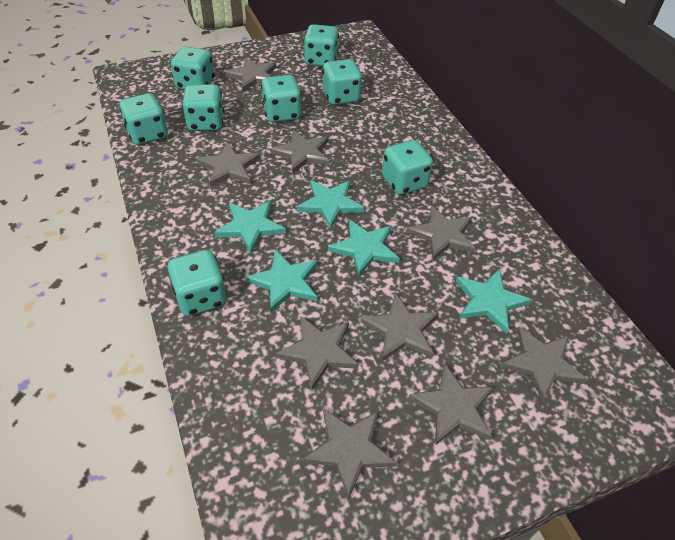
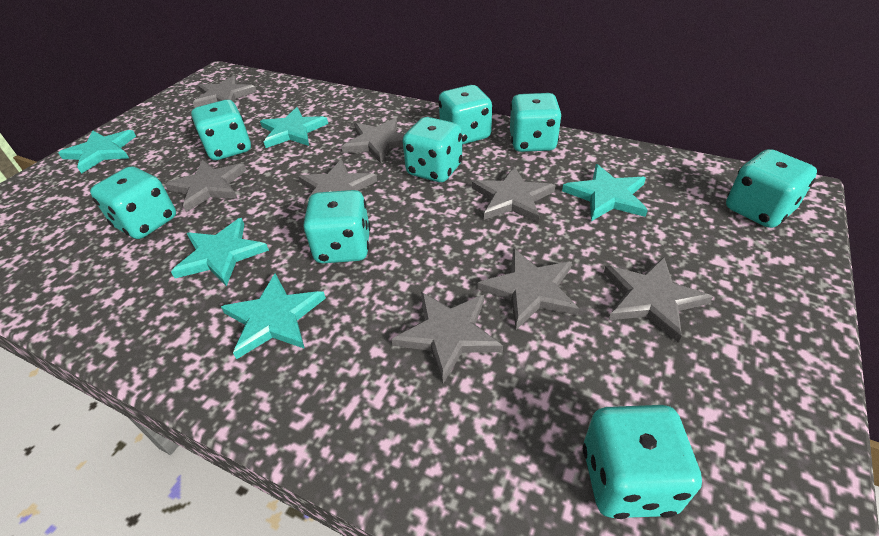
grey star: 9 -> 8

